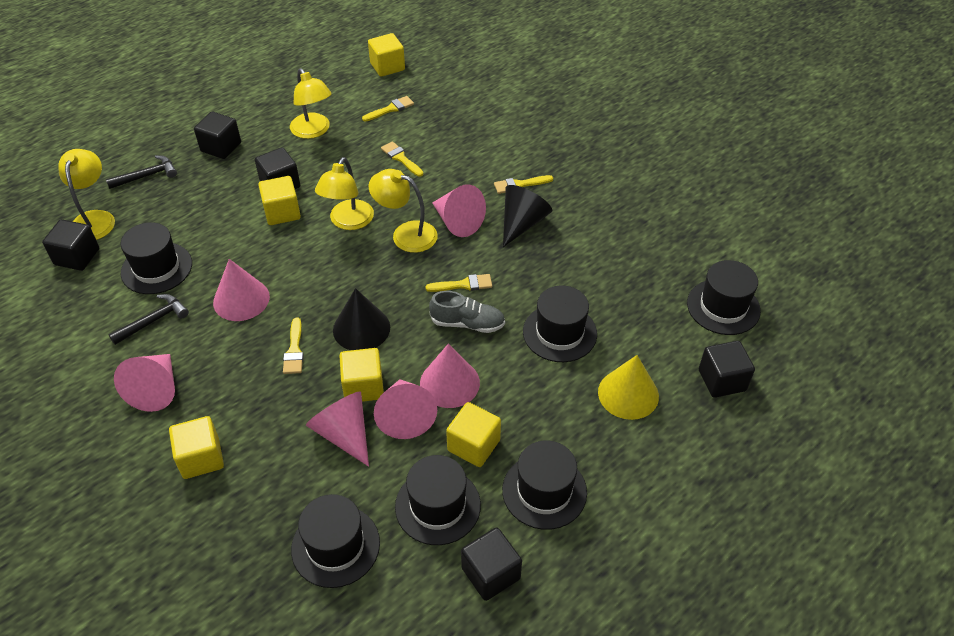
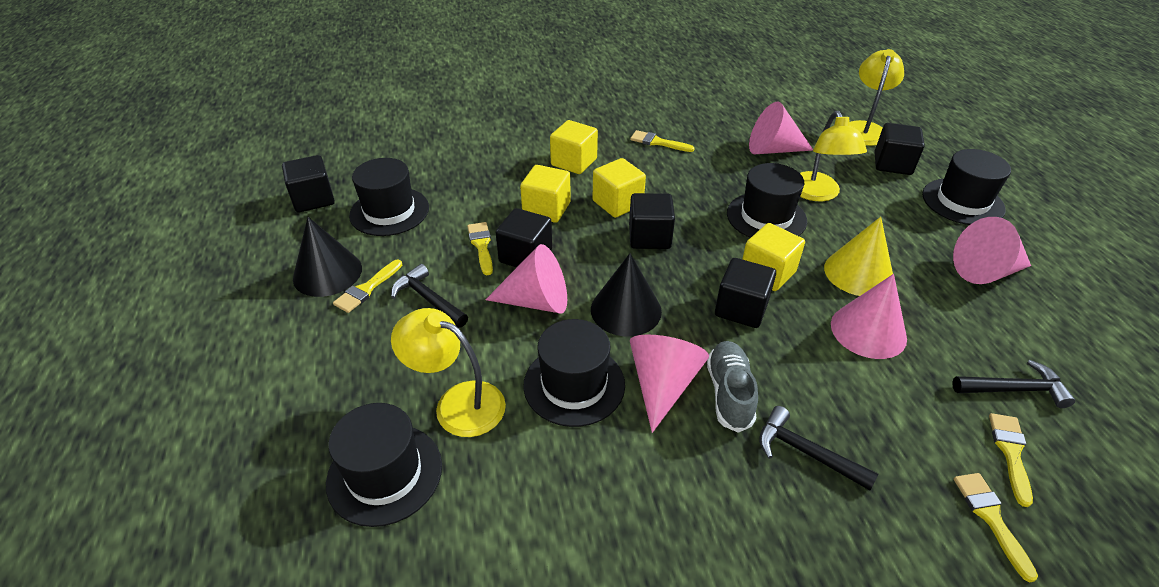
black hammer: 2 -> 3
black hat: 6 -> 5
pink cone: 6 -> 5
yellow cube: 5 -> 4
yellow lamp: 4 -> 3

